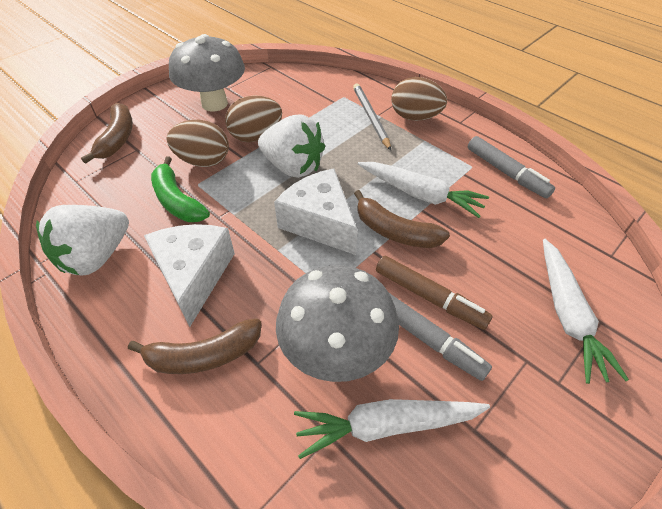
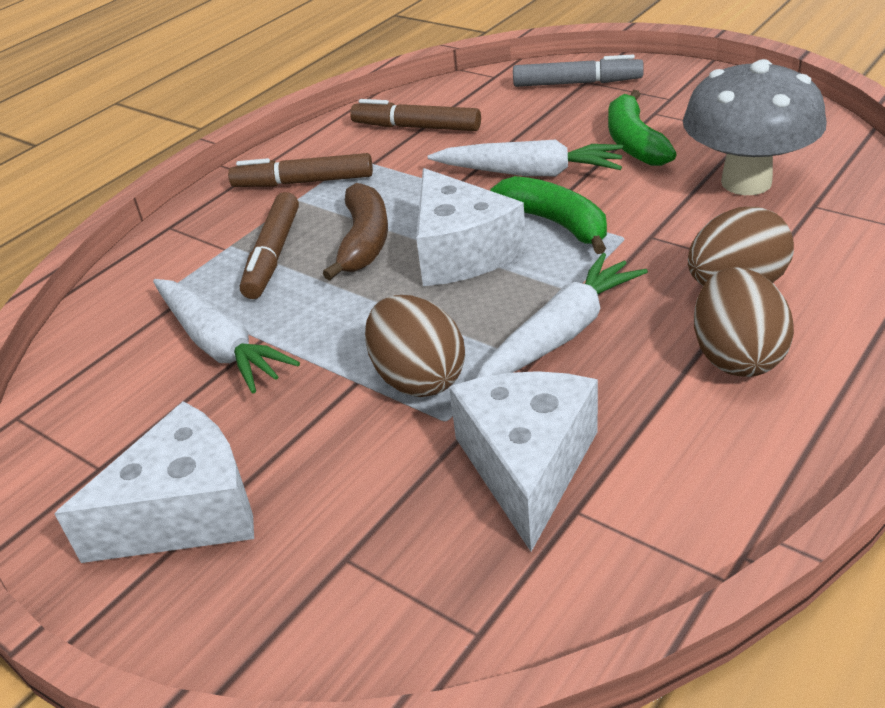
brown banana: 3 -> 1
brown marker: 1 -> 3
green banana: 1 -> 2
grey marker: 2 -> 1
grey mushroom: 2 -> 1
grey pencil: 1 -> 0
white cheese: 2 -> 3
white strawberry: 2 -> 0

